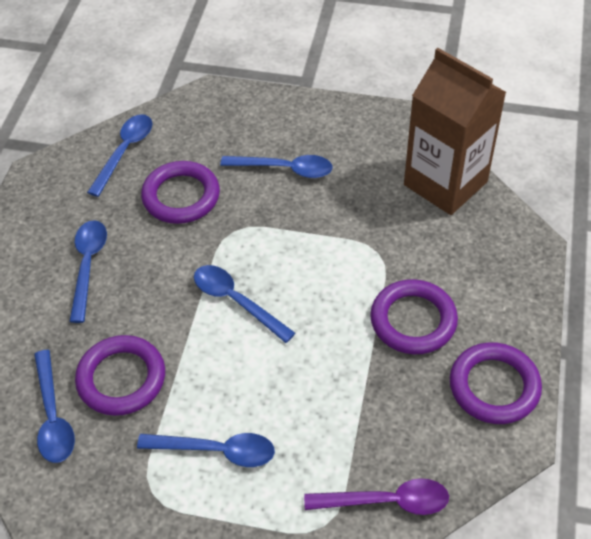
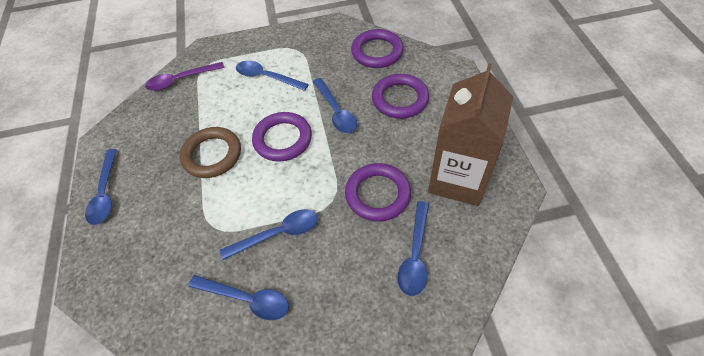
brown ring: 0 -> 1

